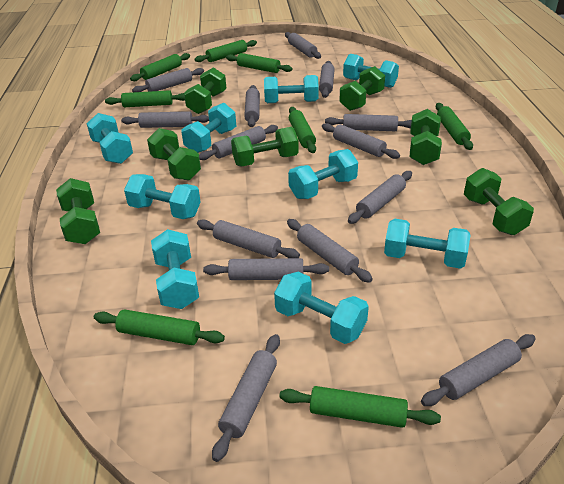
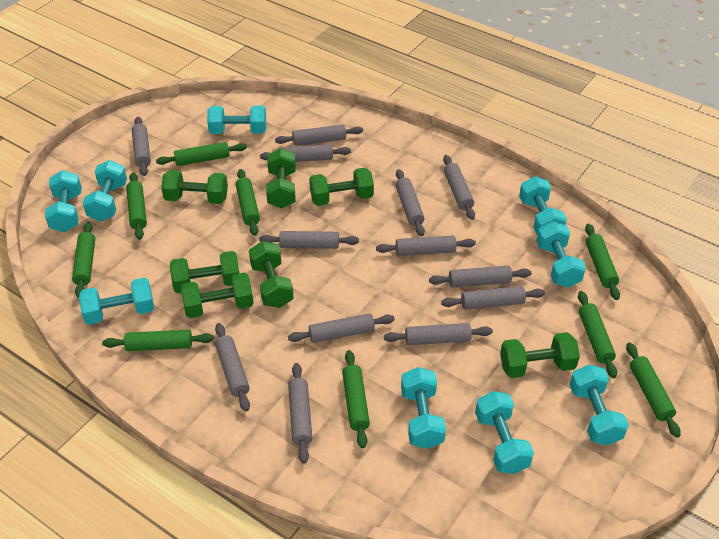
green rolling pin: 8 -> 9
grey rolling pin: 14 -> 13

